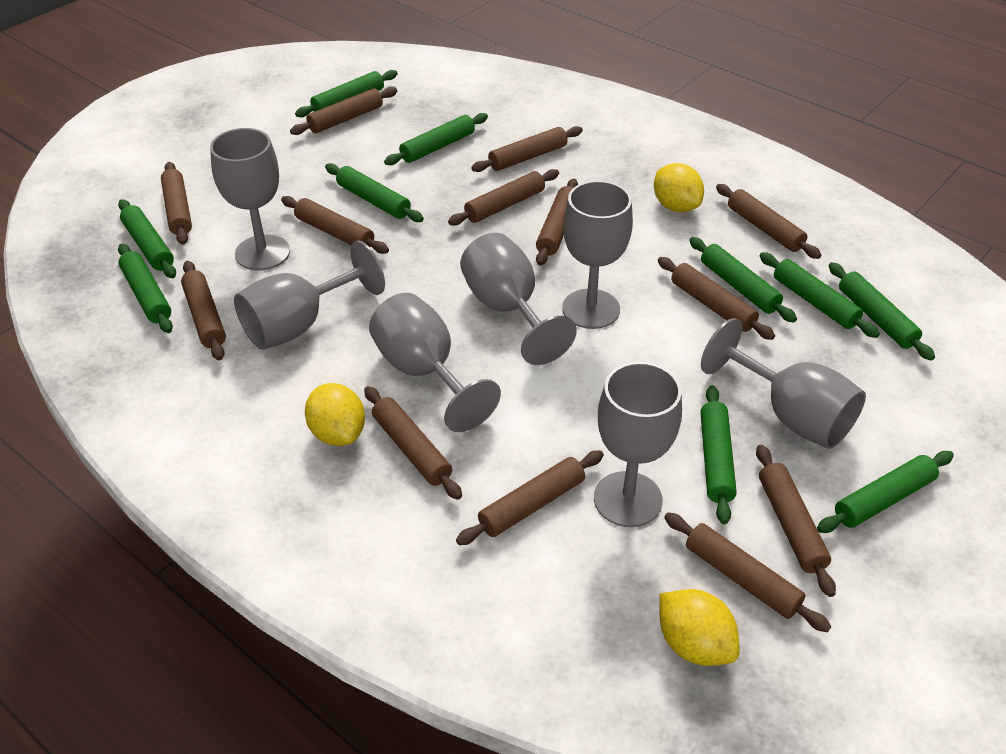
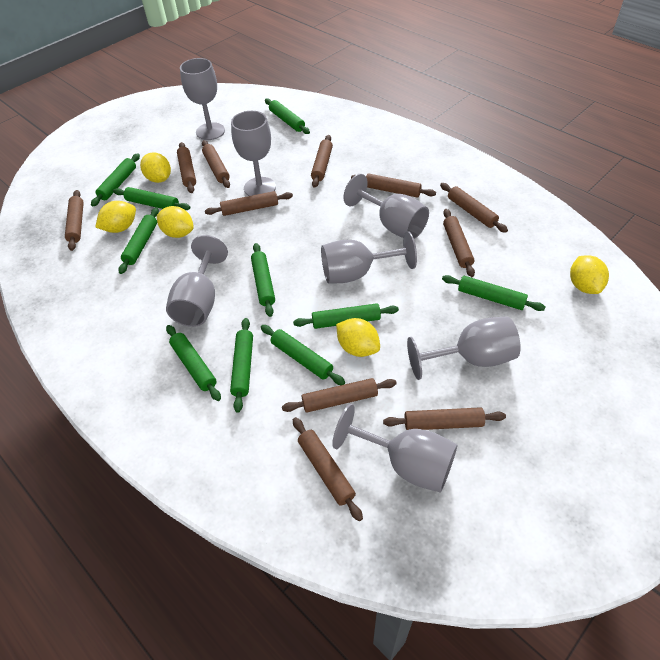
brown rolling pin: 13 -> 11
yellow lemon: 3 -> 5

